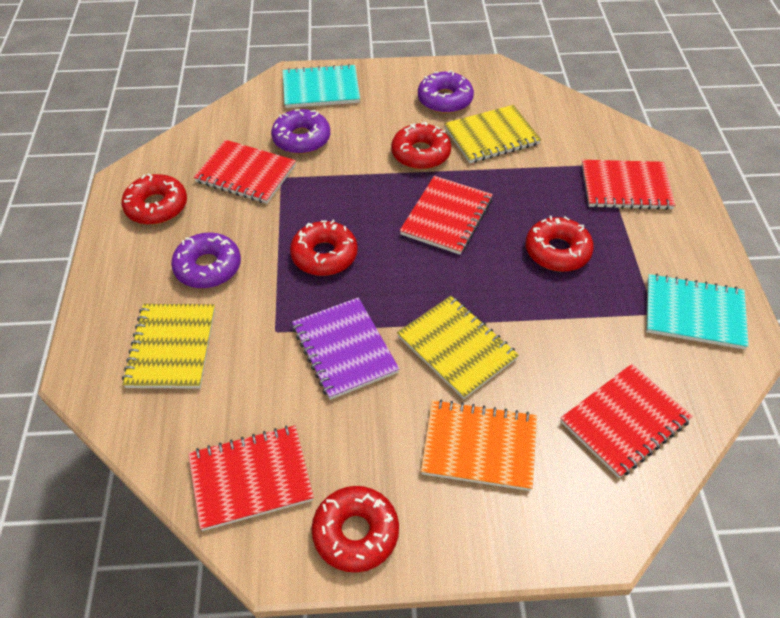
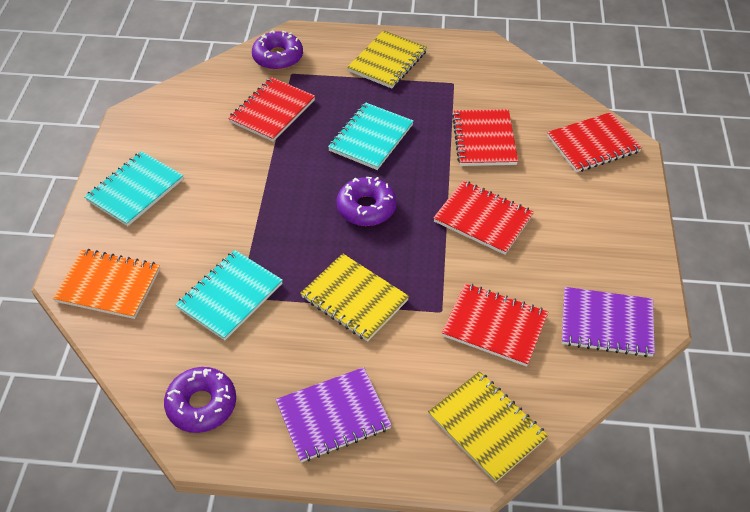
purple notebook: 1 -> 2
red donut: 5 -> 0
turquoise notebook: 2 -> 3

